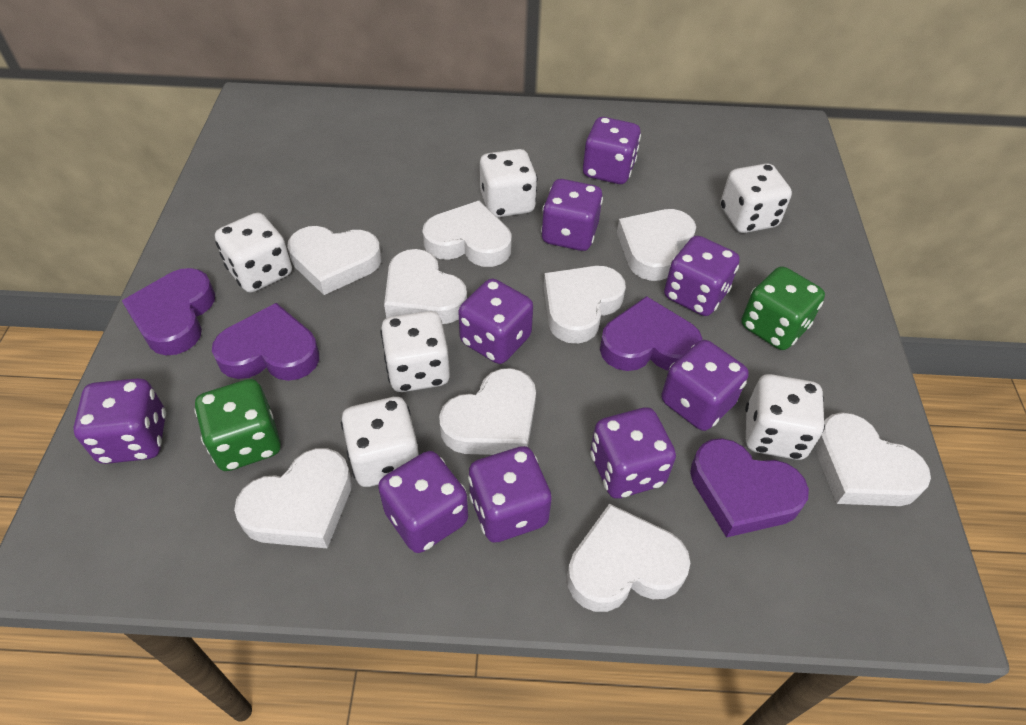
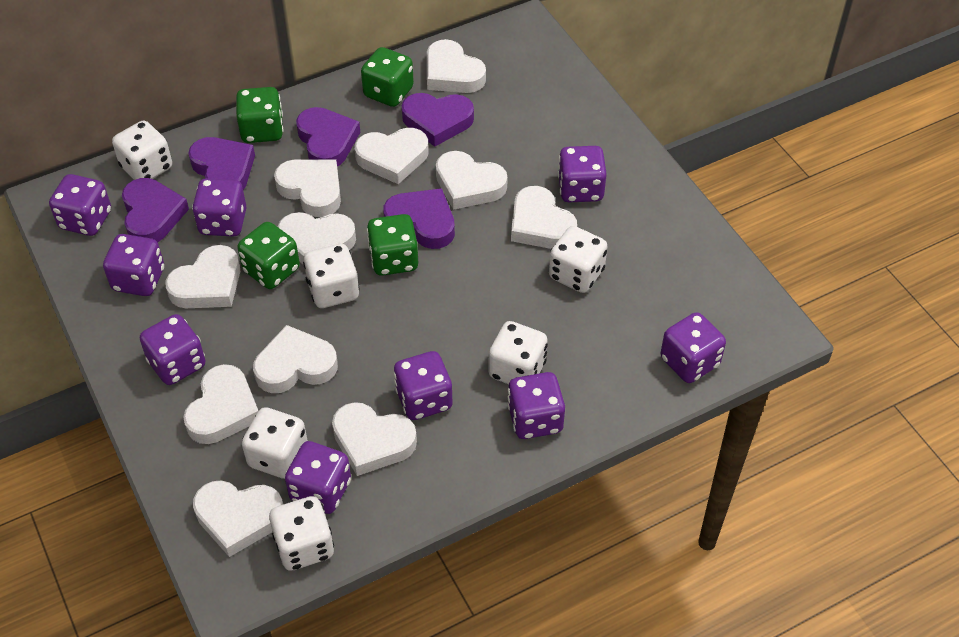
green dice: 2 -> 4
purple heart: 4 -> 5
white heart: 9 -> 11

